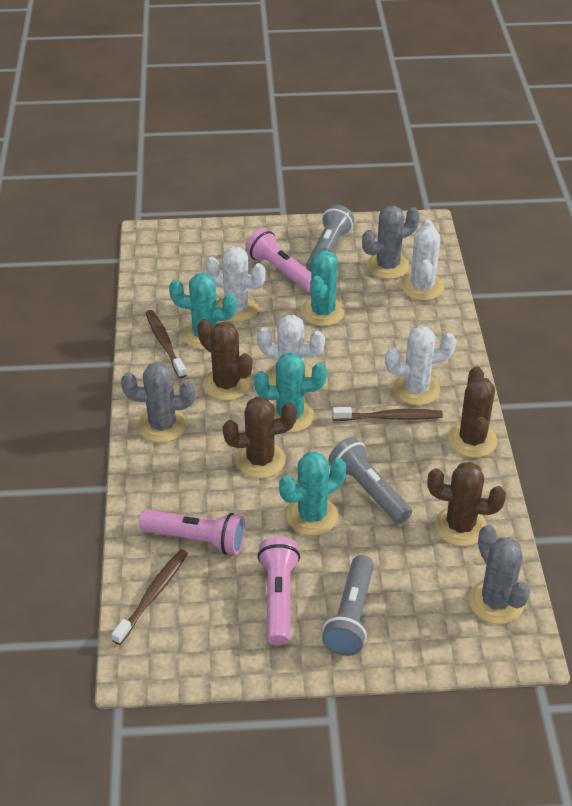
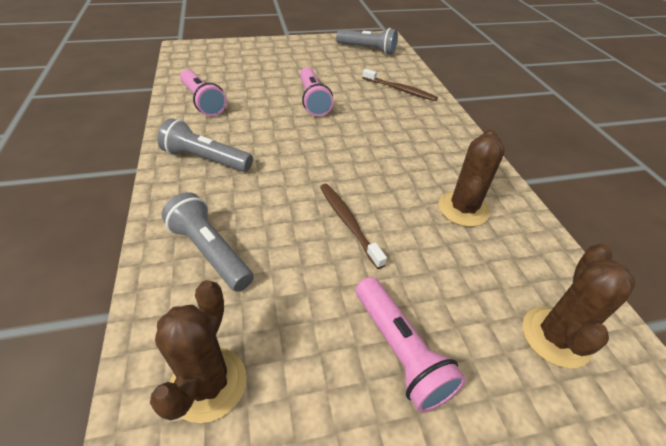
brown cactus: 4 -> 3
brown toothbrush: 3 -> 2
grey cactus: 3 -> 0
turquoise cactus: 4 -> 0
white cactus: 4 -> 0

